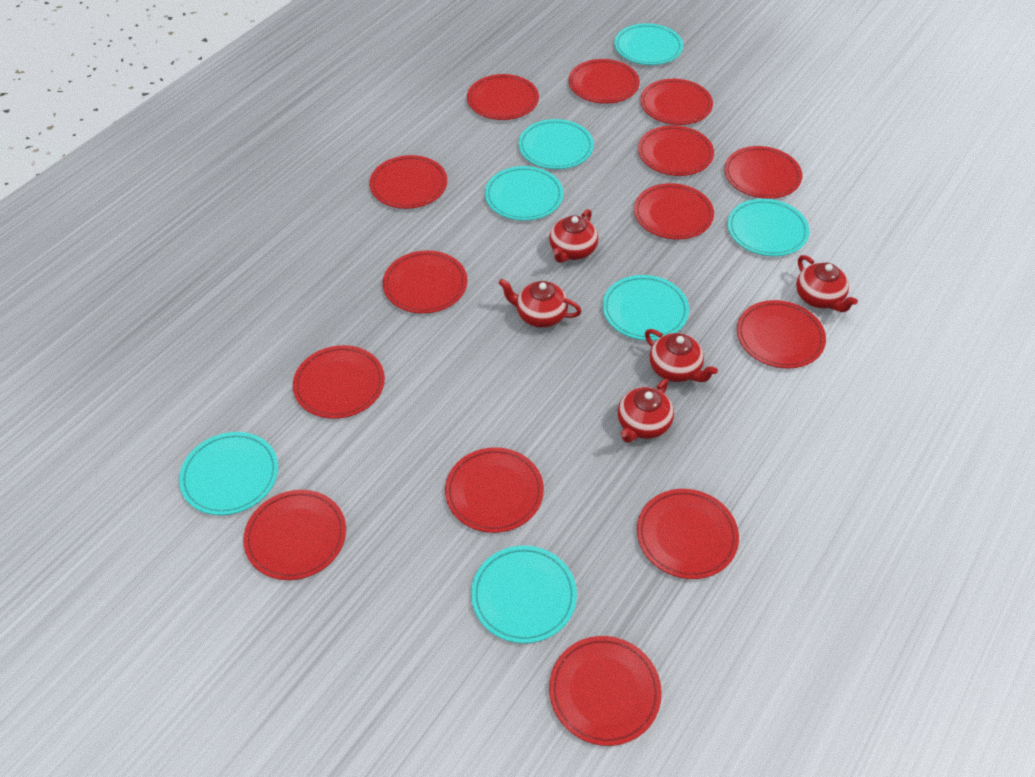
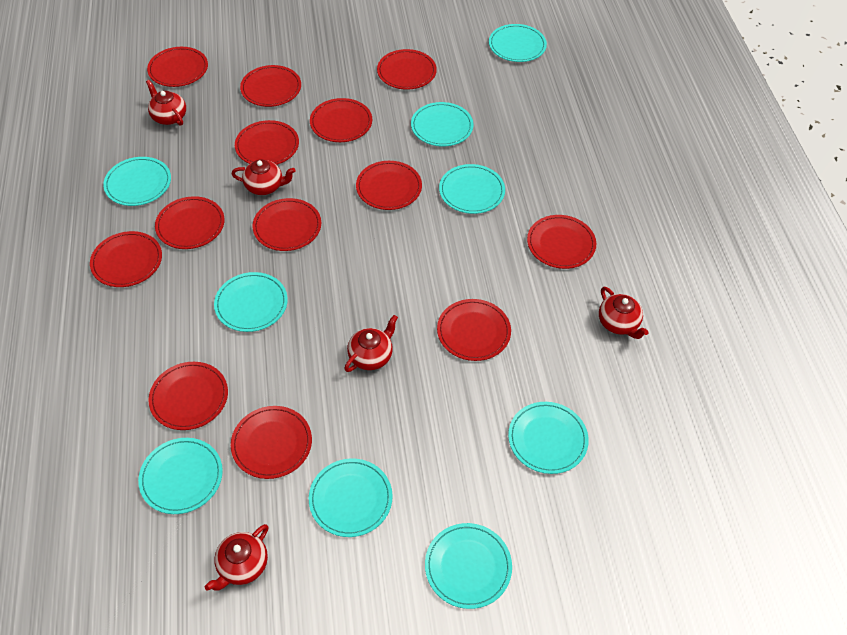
red plate: 14 -> 13
turquoise plate: 7 -> 9

